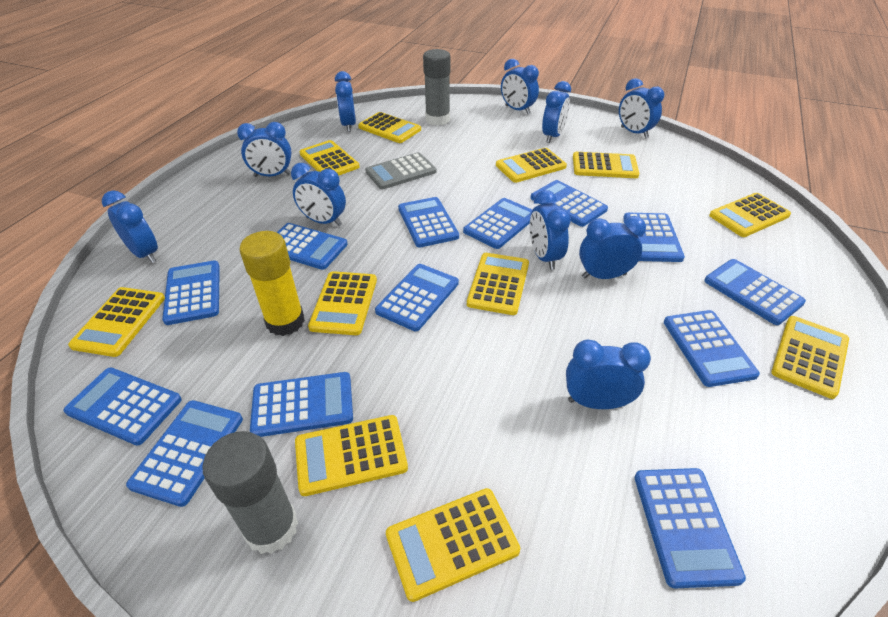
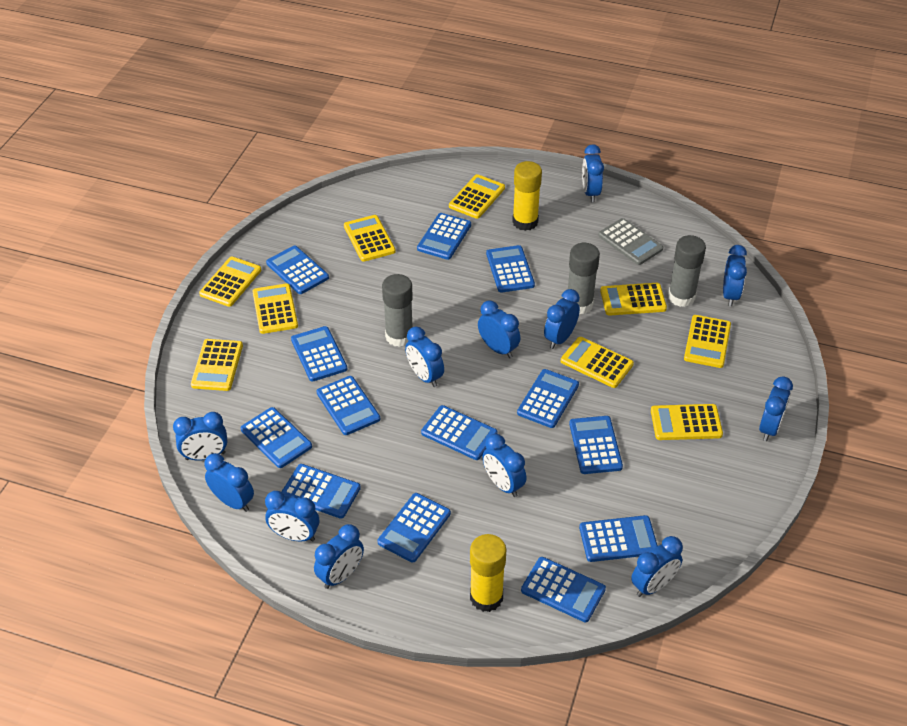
blue clock: 10 -> 12
grey glue stick: 2 -> 3
yellow calculator: 11 -> 9
yellow glue stick: 1 -> 2

